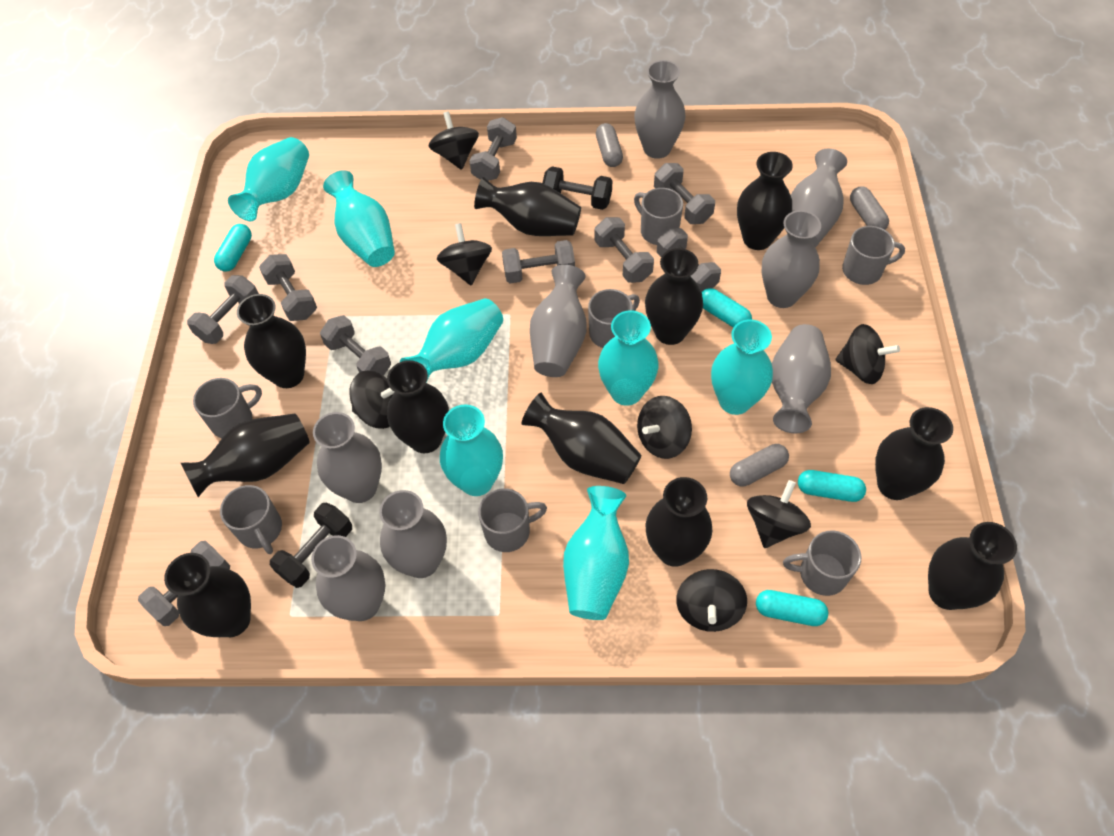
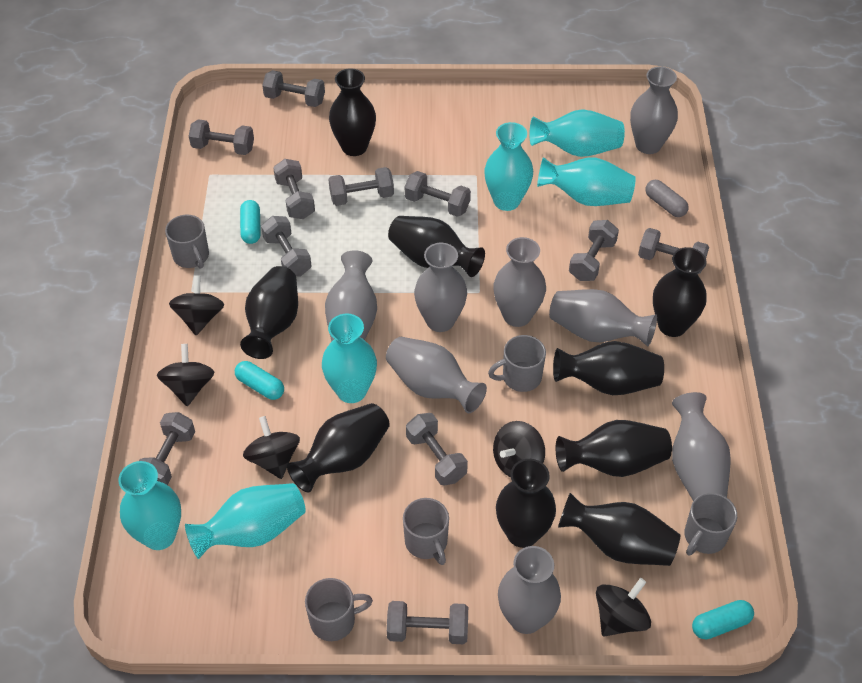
black dumbbell: 2 -> 0
black spinning top: 7 -> 5
black vase: 11 -> 9
grey capsule: 3 -> 1
grey dumbbell: 9 -> 11
grey mug: 7 -> 5
turquoise capsule: 4 -> 3
turquoise vase: 7 -> 6

